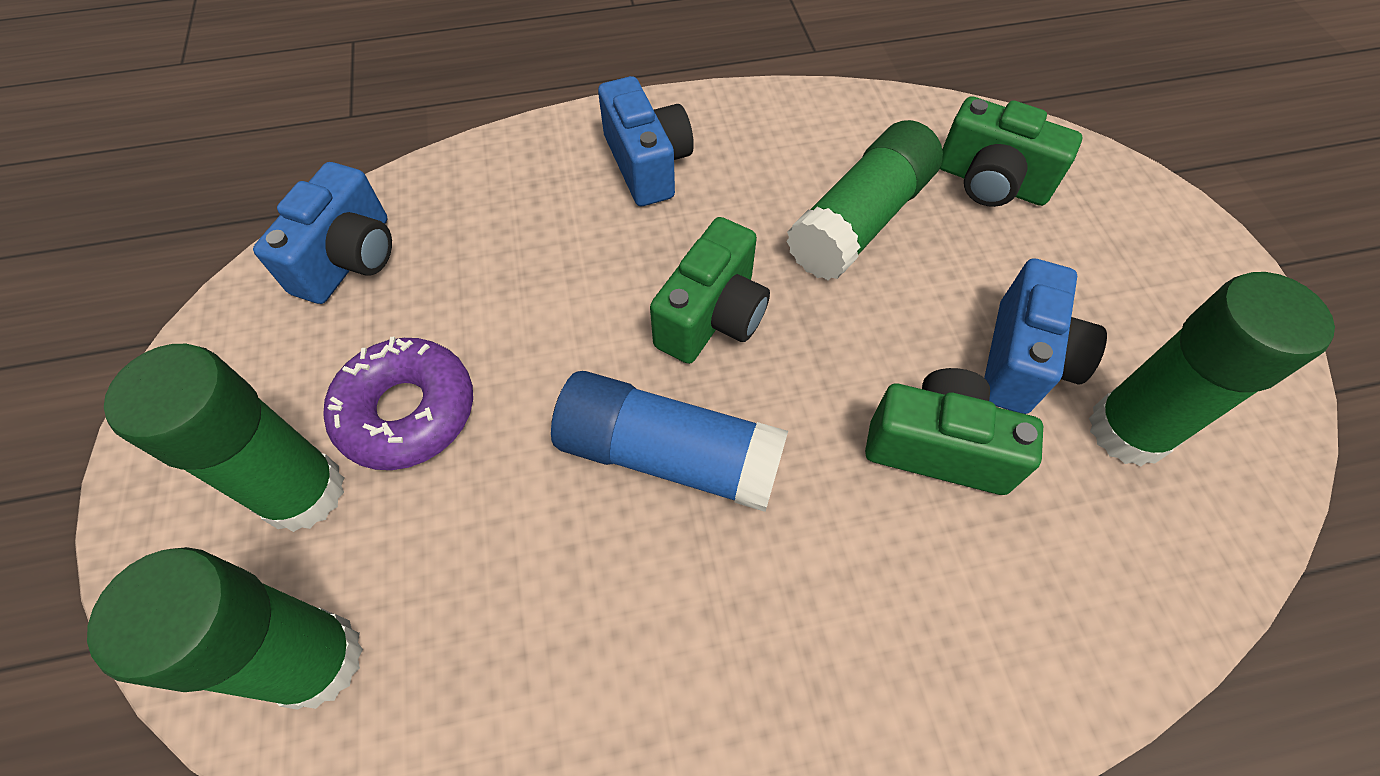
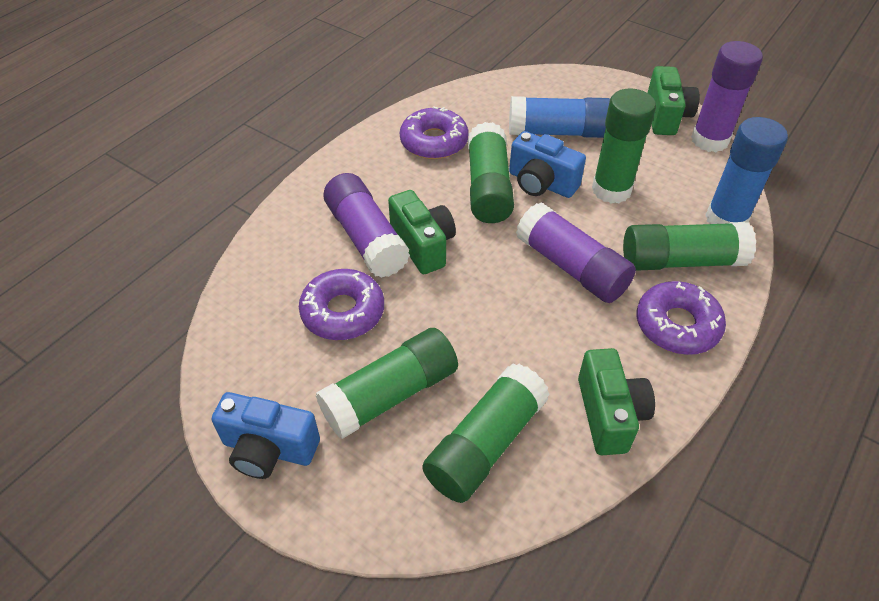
blue camera: 3 -> 2
blue glue stick: 1 -> 2
green glue stick: 4 -> 5
purple donut: 1 -> 3
purple glue stick: 0 -> 3

